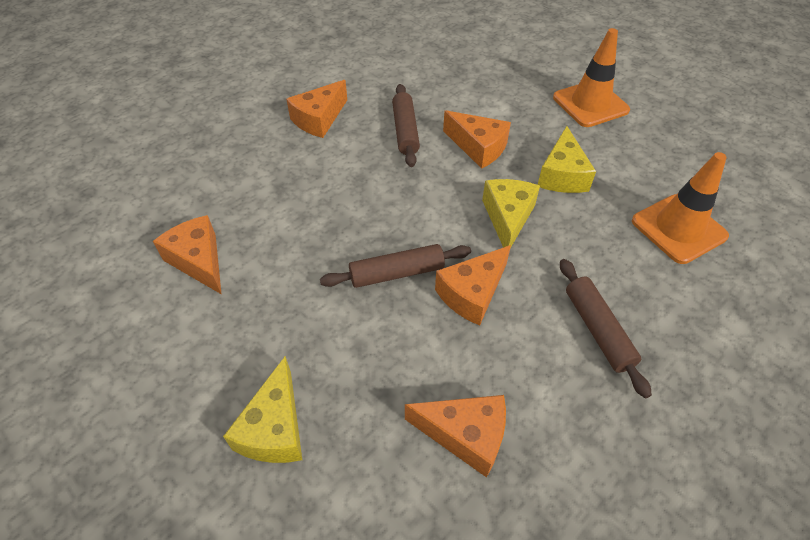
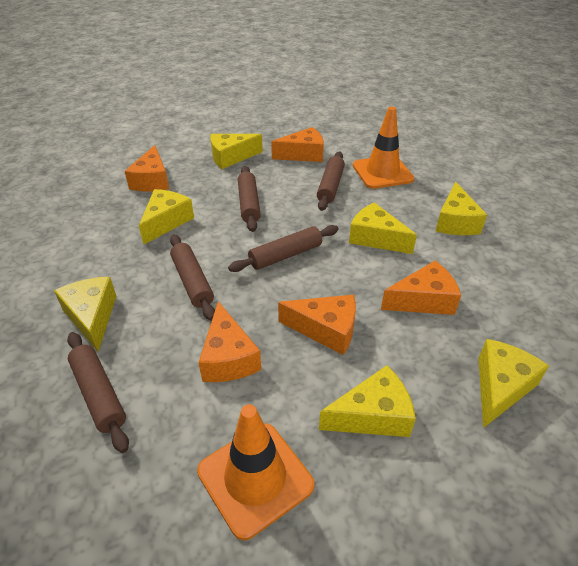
brown rolling pin: 3 -> 5
yellow cheese: 3 -> 7

